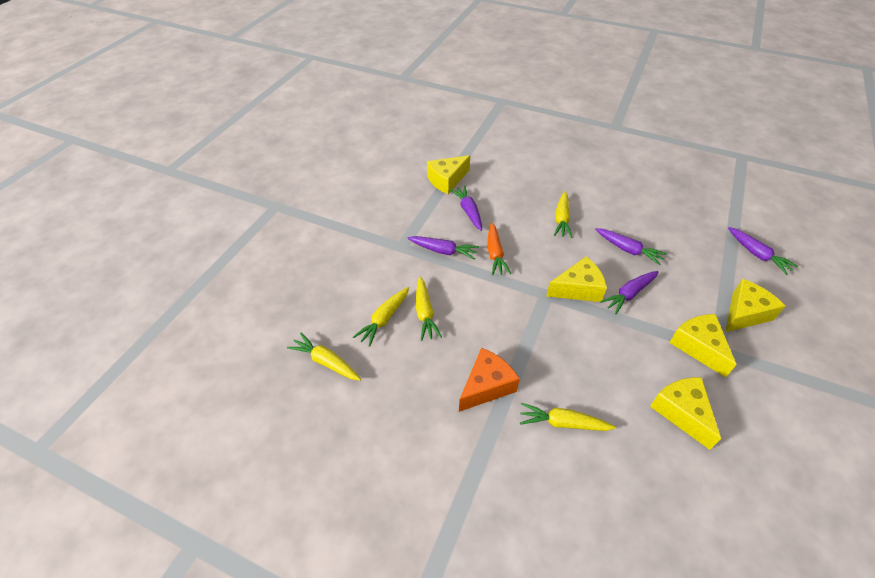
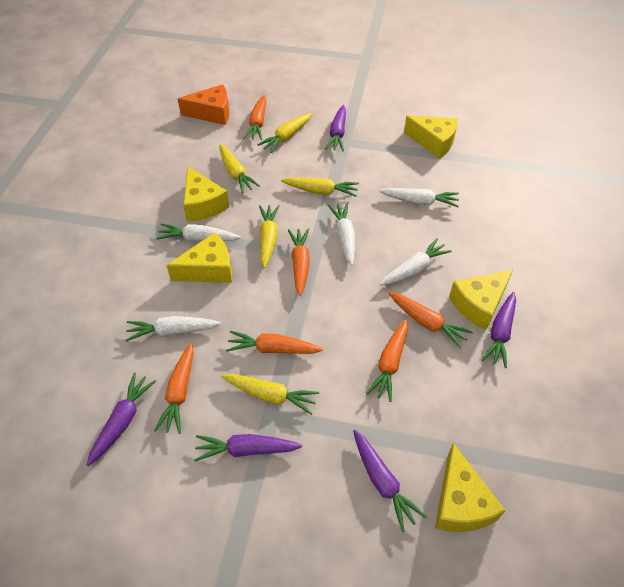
orange carrot: 1 -> 6
white carrot: 0 -> 5

